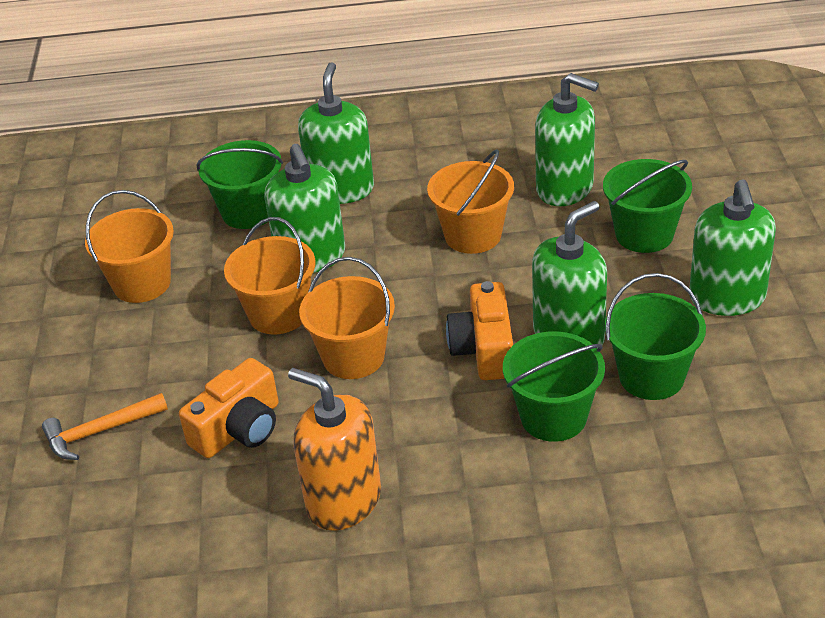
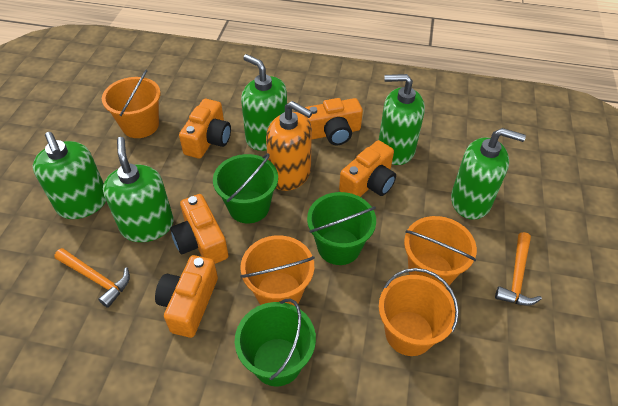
green bucket: 4 -> 3
orange camera: 2 -> 5
orange hammer: 1 -> 2

